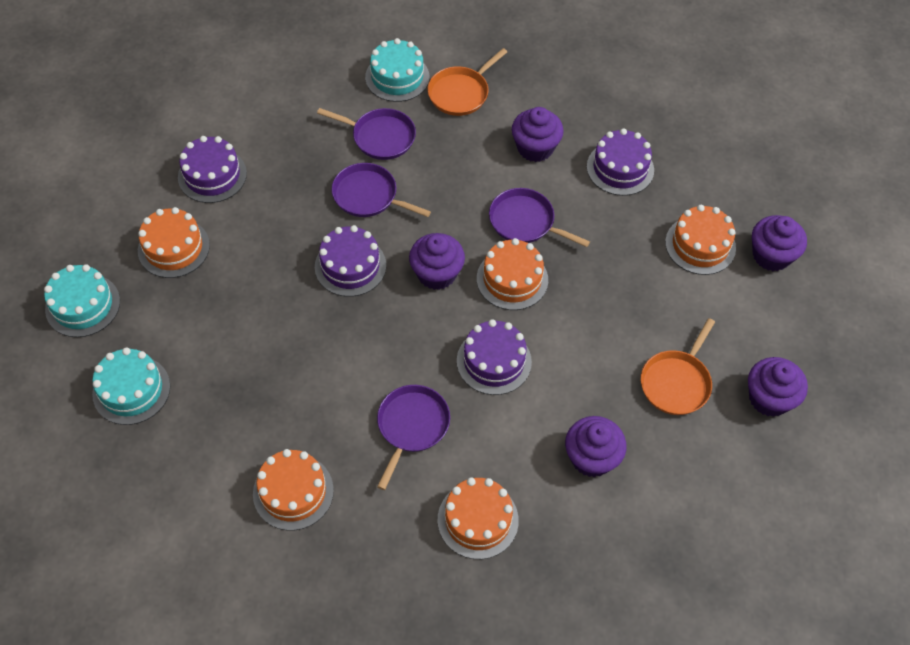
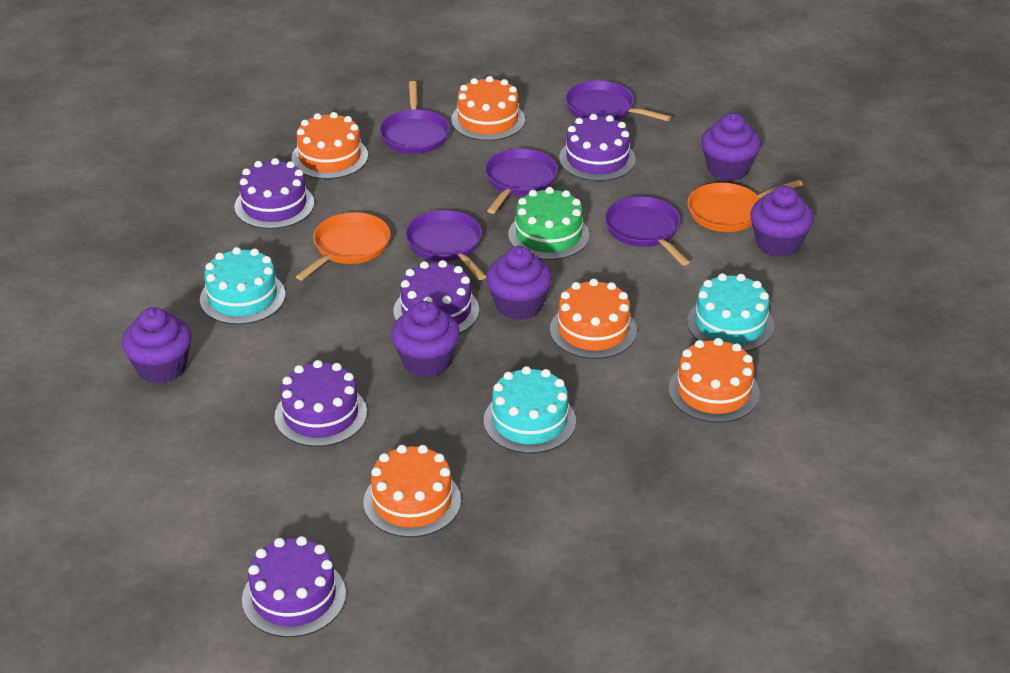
green cake: 0 -> 1
purple cake: 4 -> 5
purple pan: 4 -> 5

